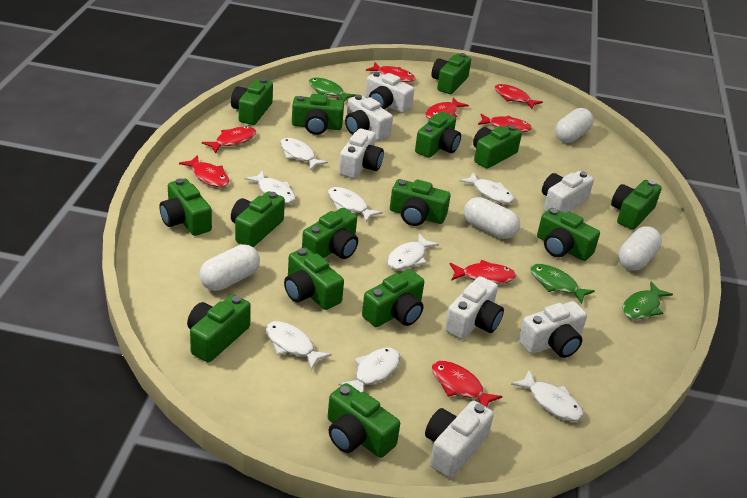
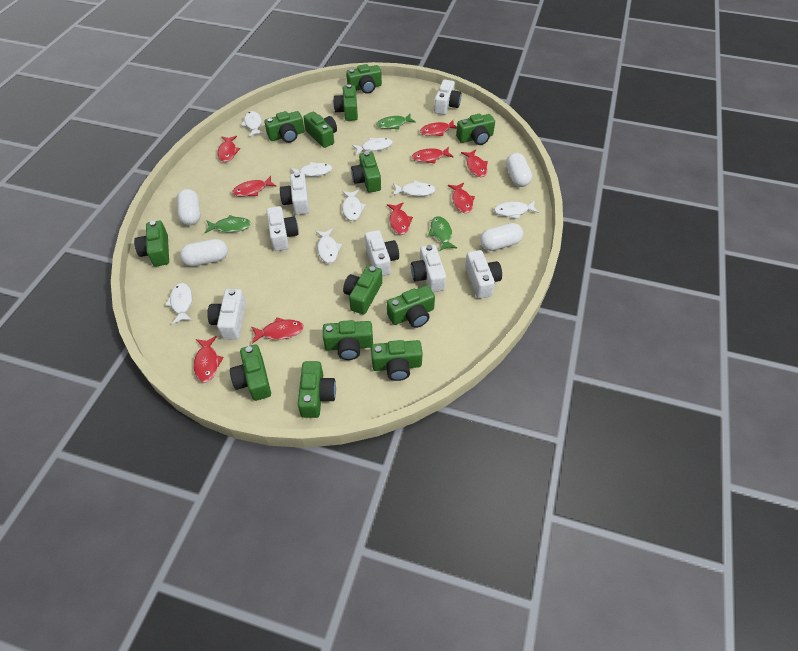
green camera: 15 -> 13
red fish: 8 -> 9

